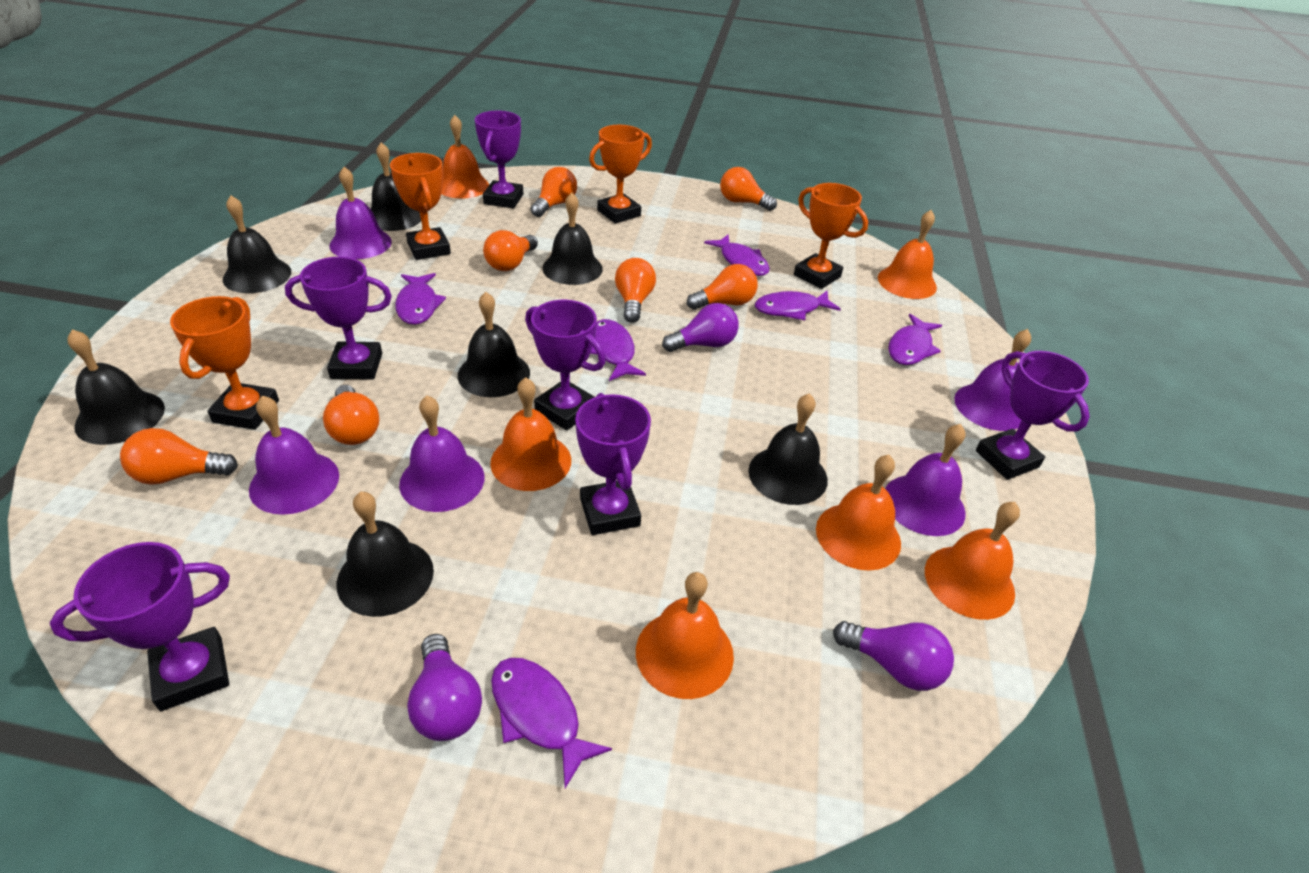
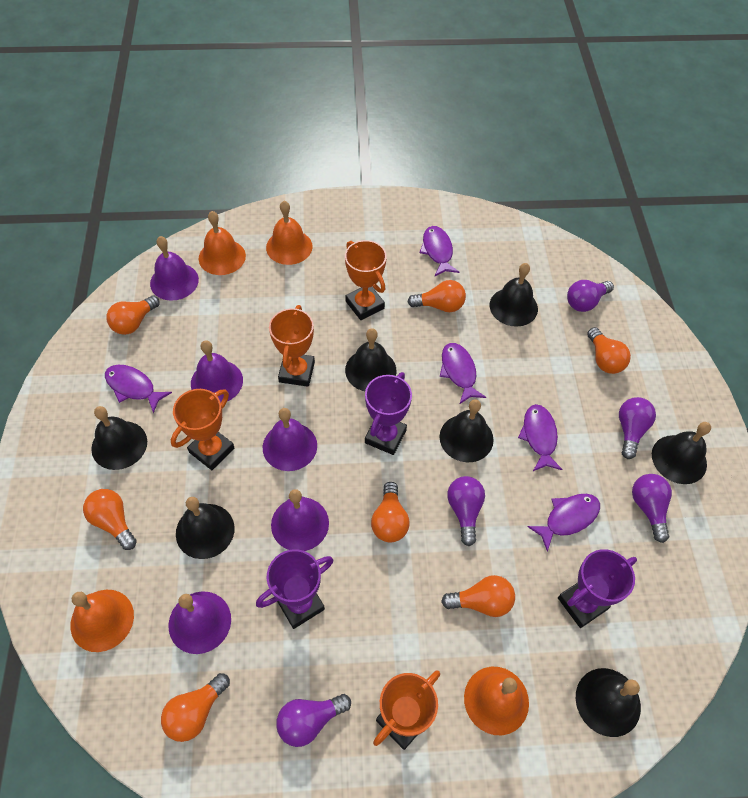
orange bell: 6 -> 4
purple fish: 6 -> 5
purple light bulb: 3 -> 5
purple trophy: 6 -> 3

